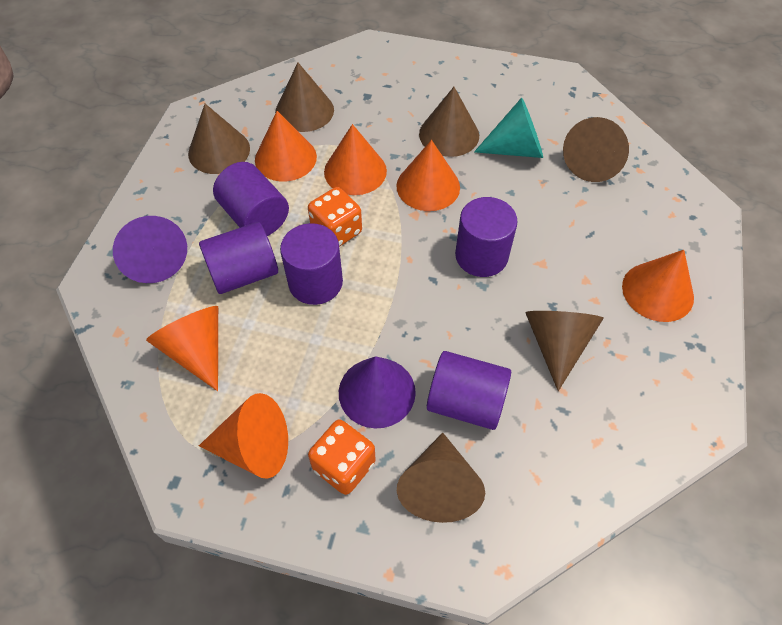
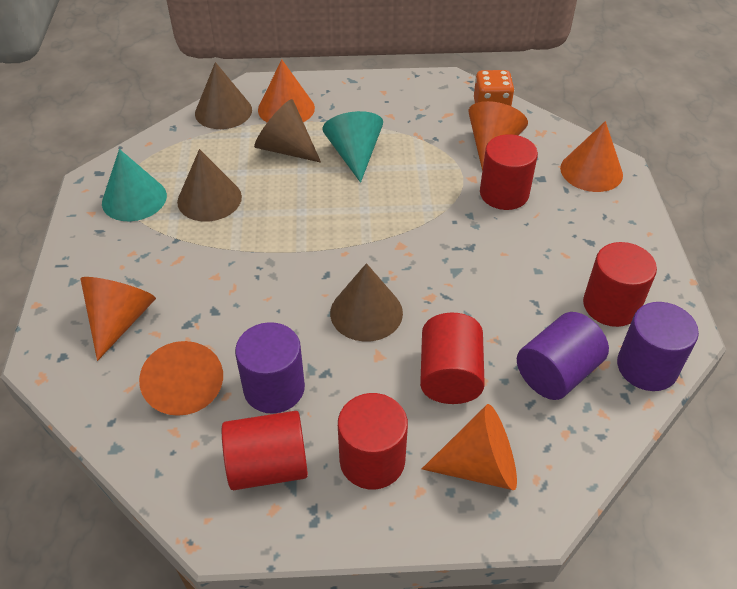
brown cone: 6 -> 4
orange dice: 2 -> 1
purple cone: 2 -> 0
purple cylinder: 5 -> 3
red cylinder: 0 -> 5
turquoise cone: 1 -> 2

